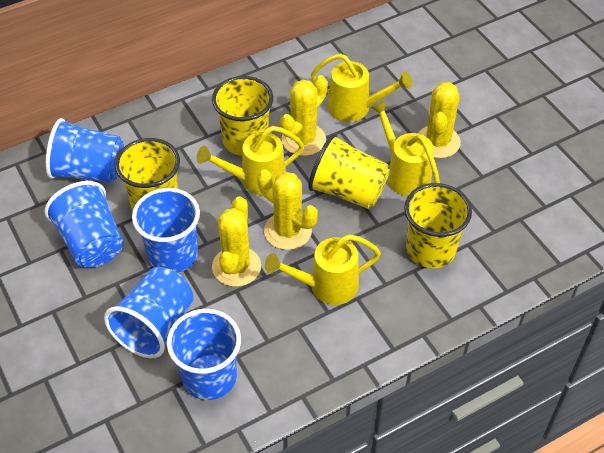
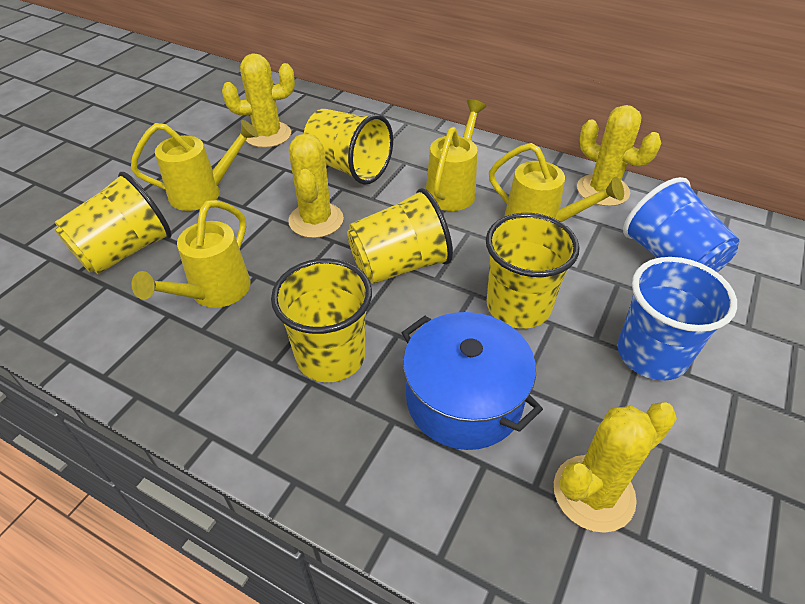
blue cup: 5 -> 2
blue pot: 0 -> 1
yellow cup: 4 -> 5

